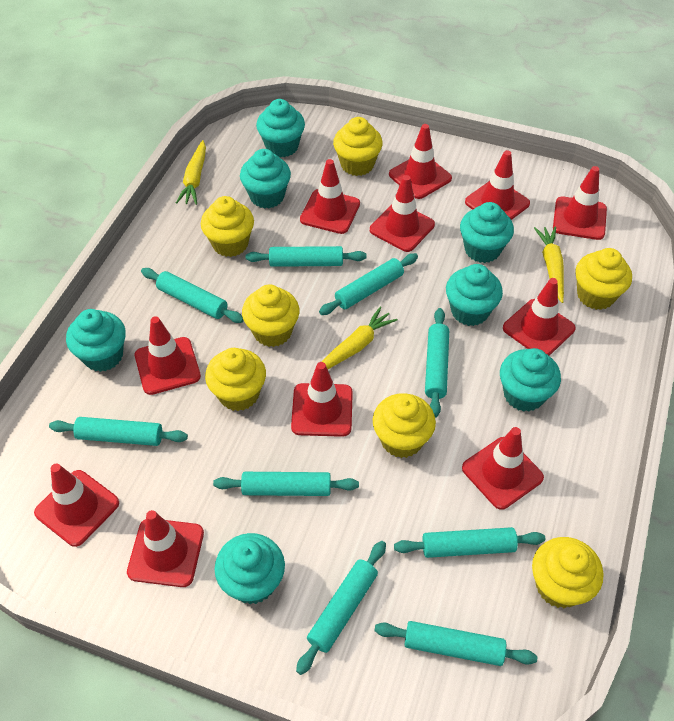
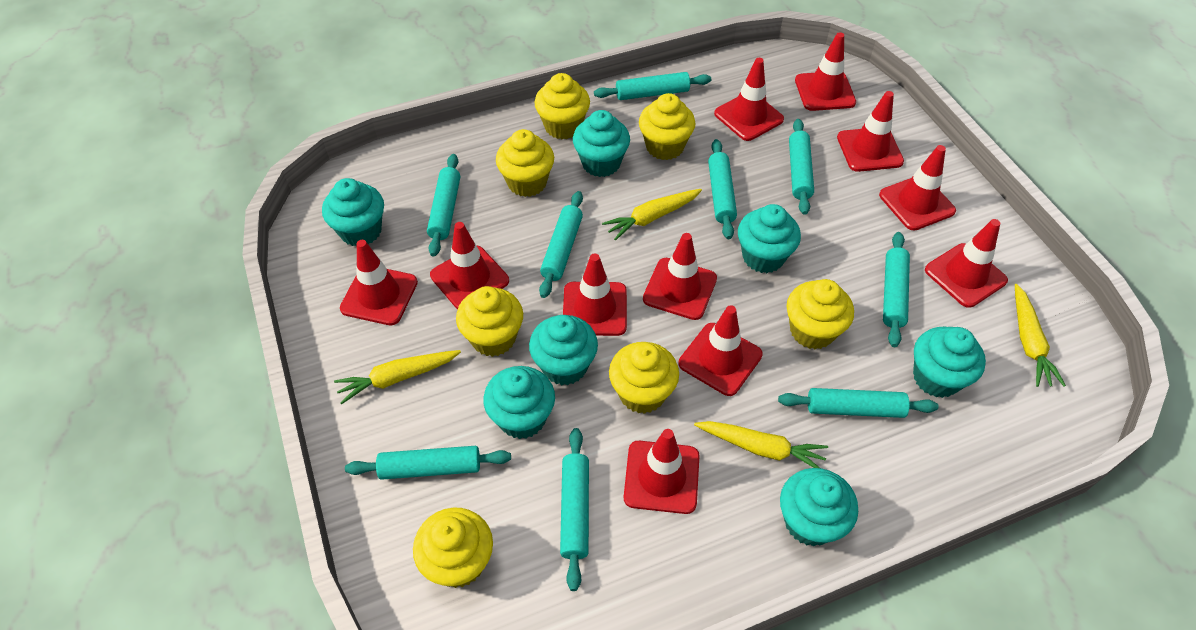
yellow carrot: 3 -> 4

